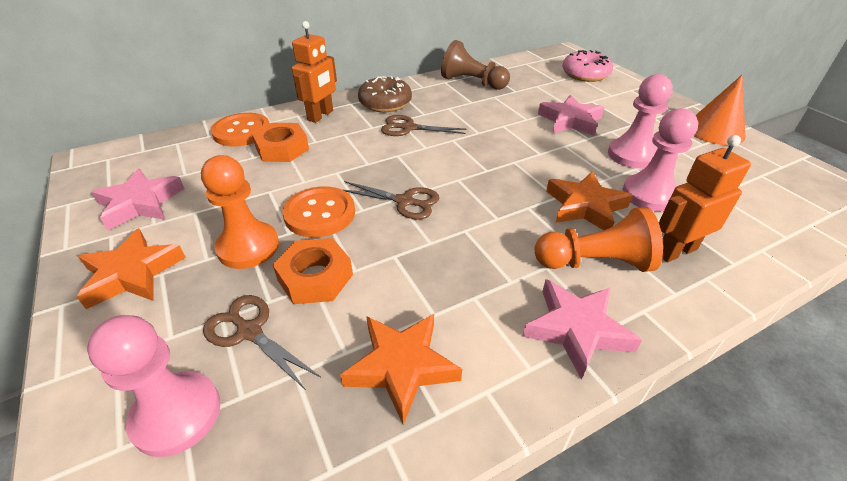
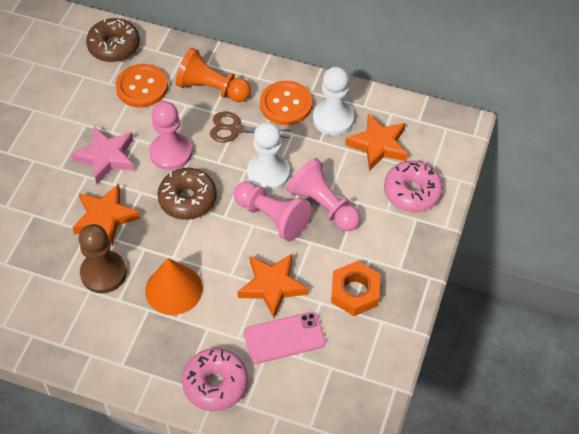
brown donut: 1 -> 2
brown scissors: 3 -> 1
orange nut: 2 -> 1
orange pawn: 2 -> 1
orange robot: 2 -> 0
pink donut: 1 -> 2
pink phone: 0 -> 1
pink star: 3 -> 1
white pawn: 0 -> 2

